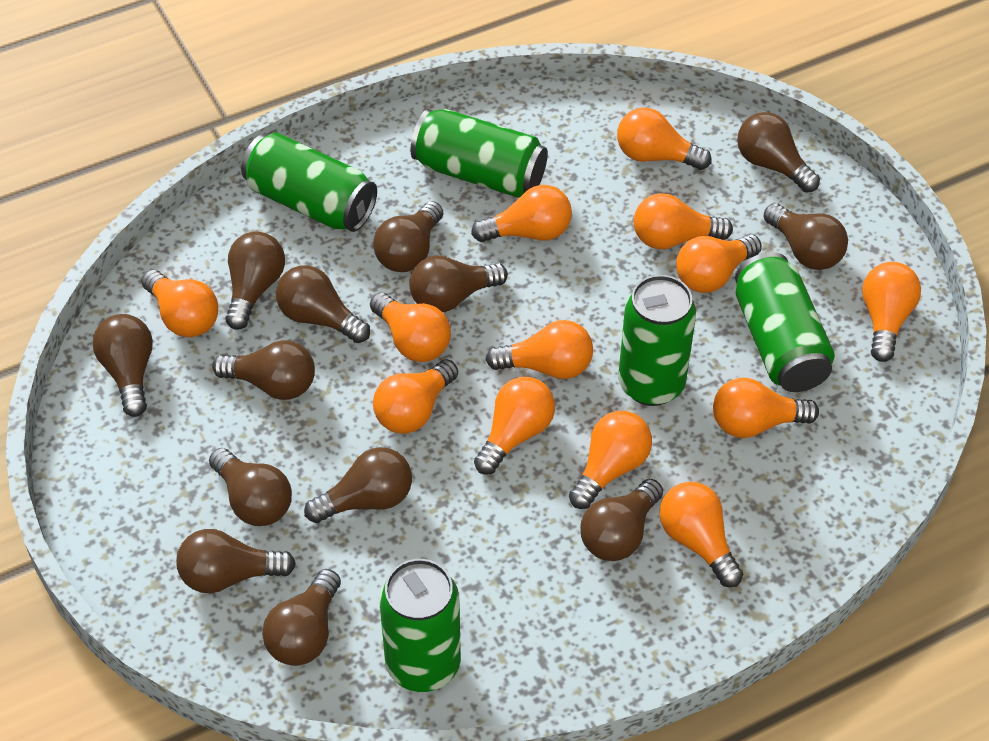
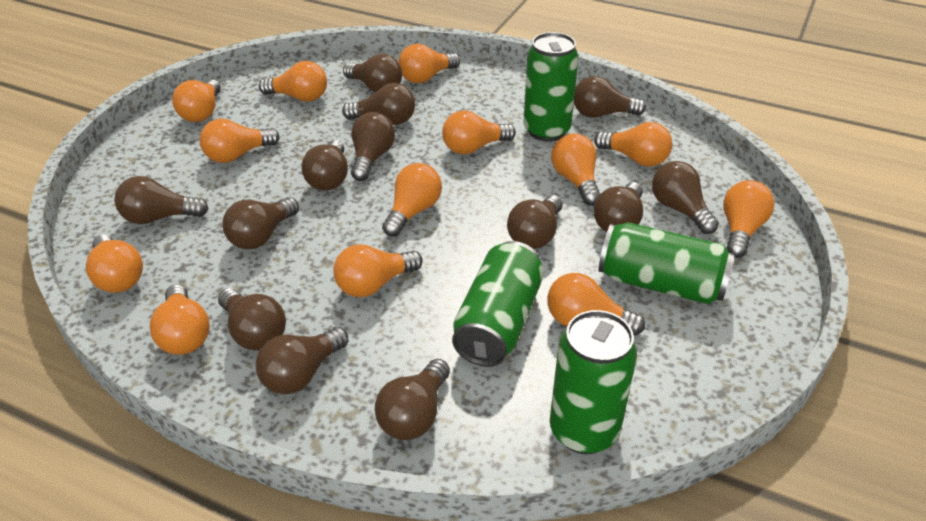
green can: 5 -> 4

